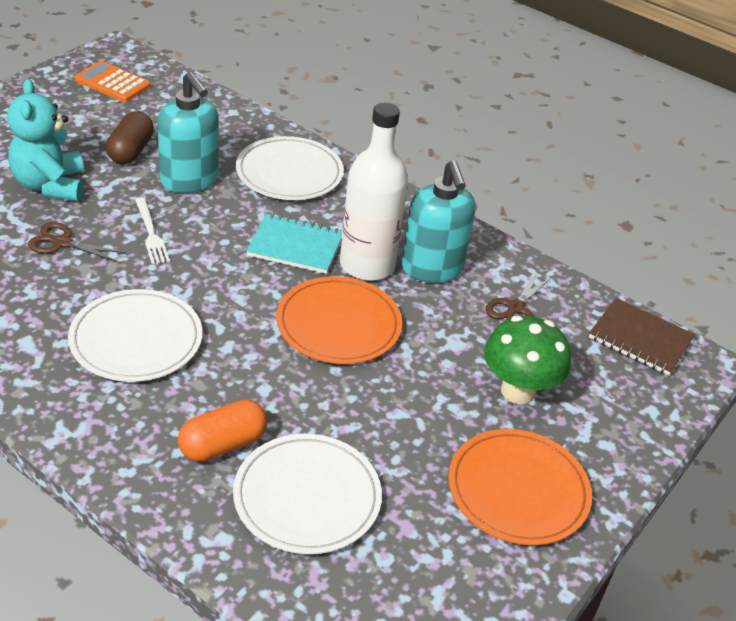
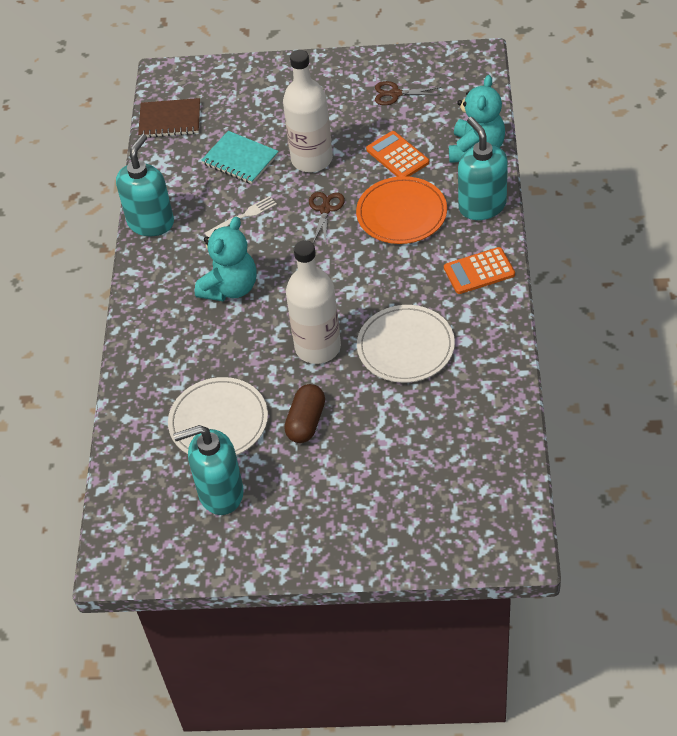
green mushroom: 1 -> 0
orange calculator: 1 -> 2
orange capsule: 1 -> 0
orange plate: 2 -> 1
turquoise soap dispenser: 2 -> 3
turquoise teddy bear: 1 -> 2
white bottle: 1 -> 2
white plate: 3 -> 2

